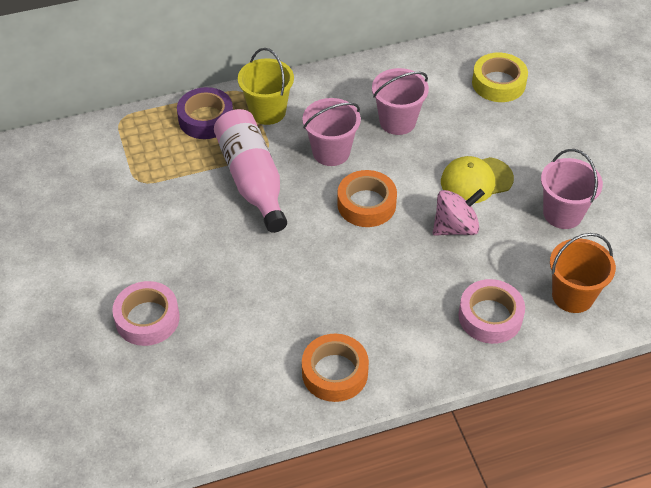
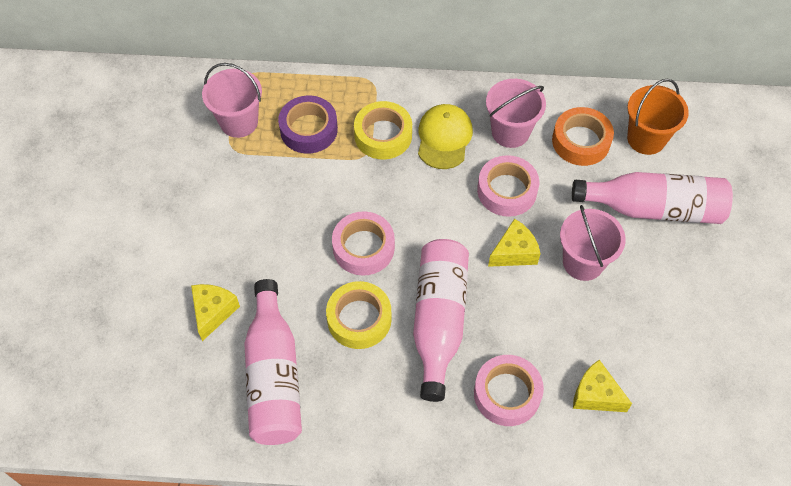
orange tape: 2 -> 1
pink bottle: 1 -> 3
pink spinning top: 1 -> 0
pink tape: 2 -> 3
yellow bucket: 1 -> 0
yellow cheese: 0 -> 3
yellow tape: 1 -> 2

